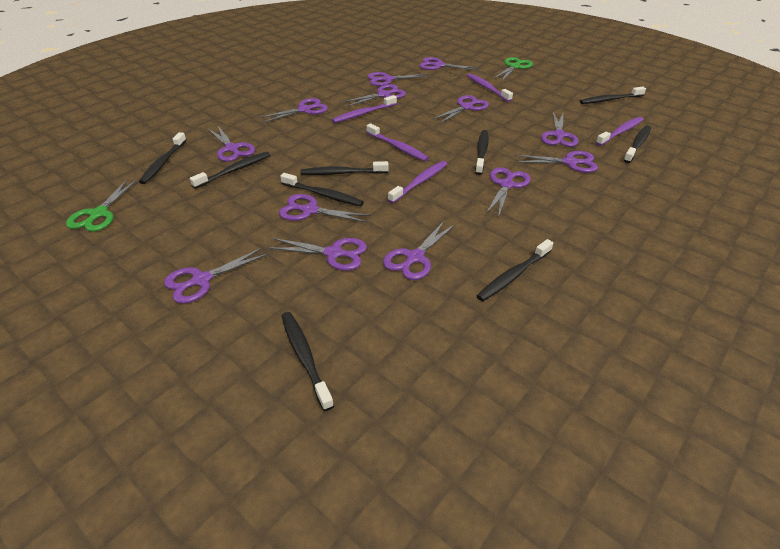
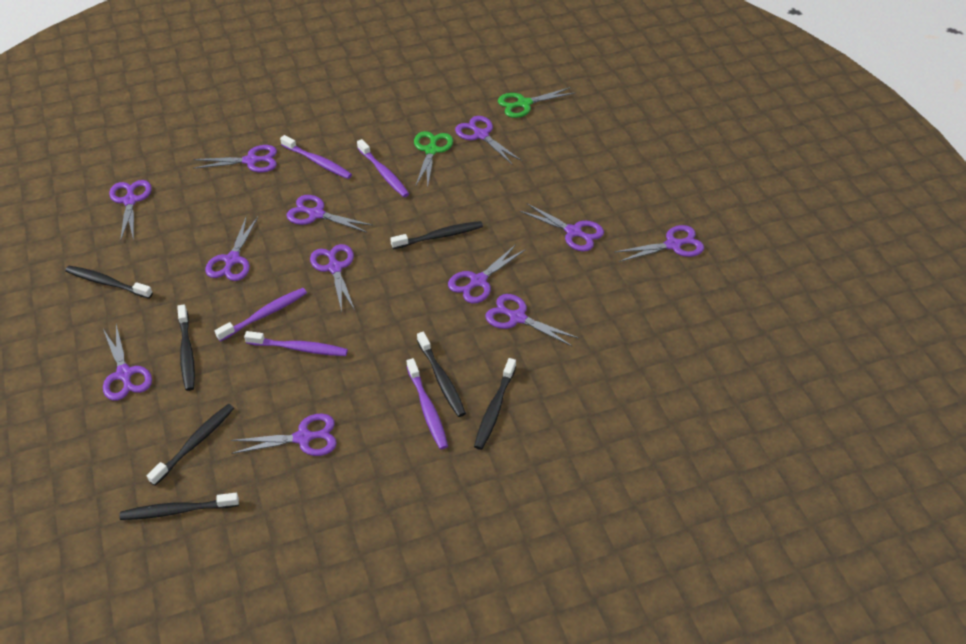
black toothbrush: 9 -> 7
purple scissors: 13 -> 12

